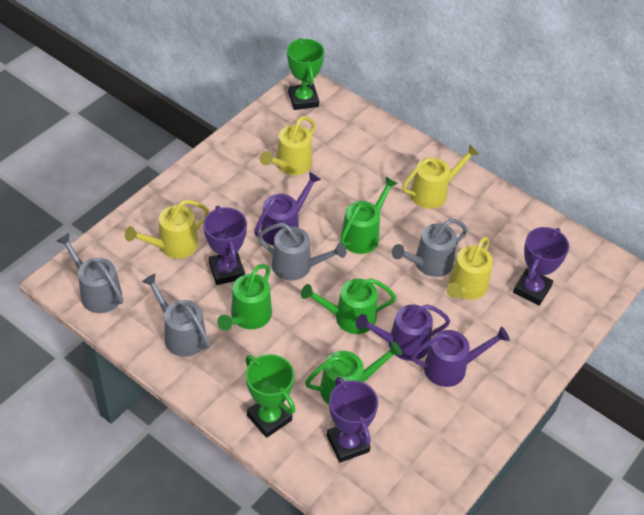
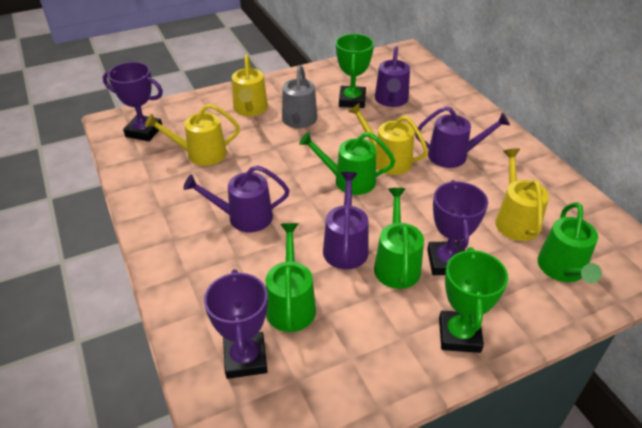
grey watering can: 4 -> 1
purple watering can: 3 -> 4

